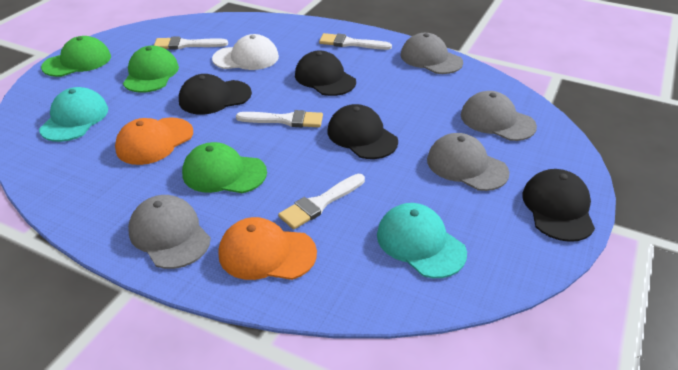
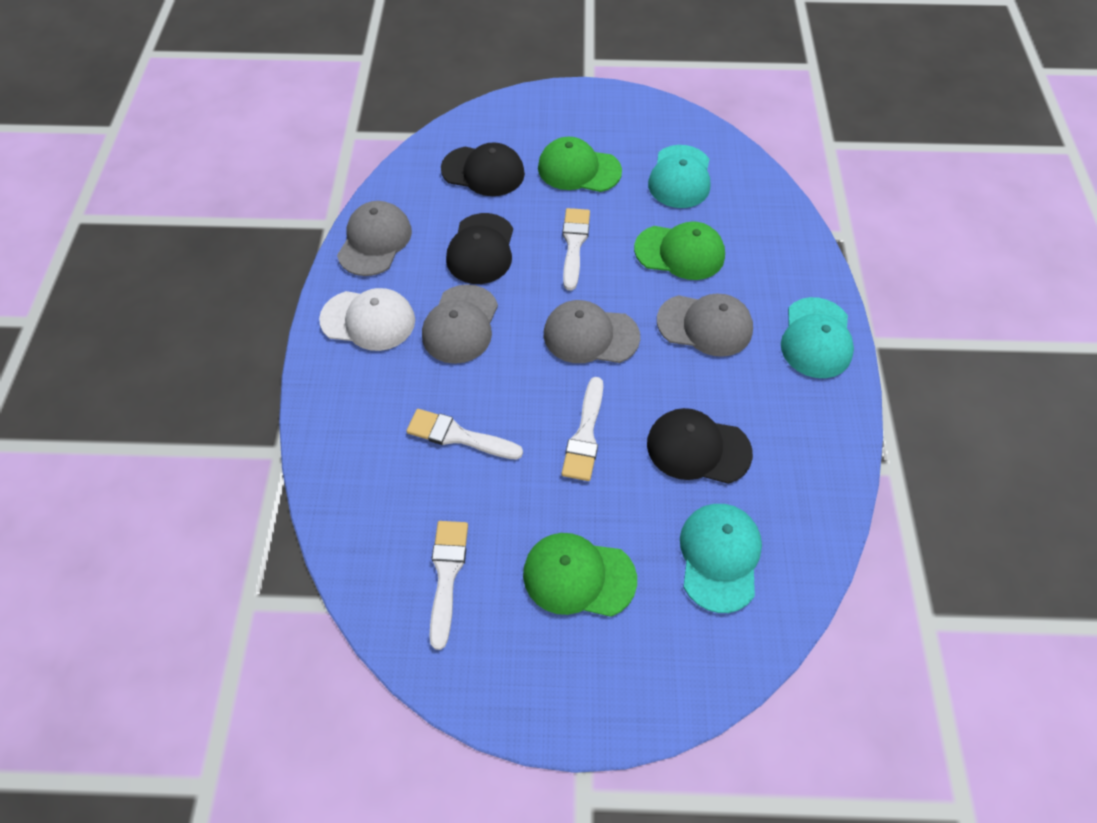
black cap: 4 -> 3
orange cap: 2 -> 0
turquoise cap: 2 -> 3

